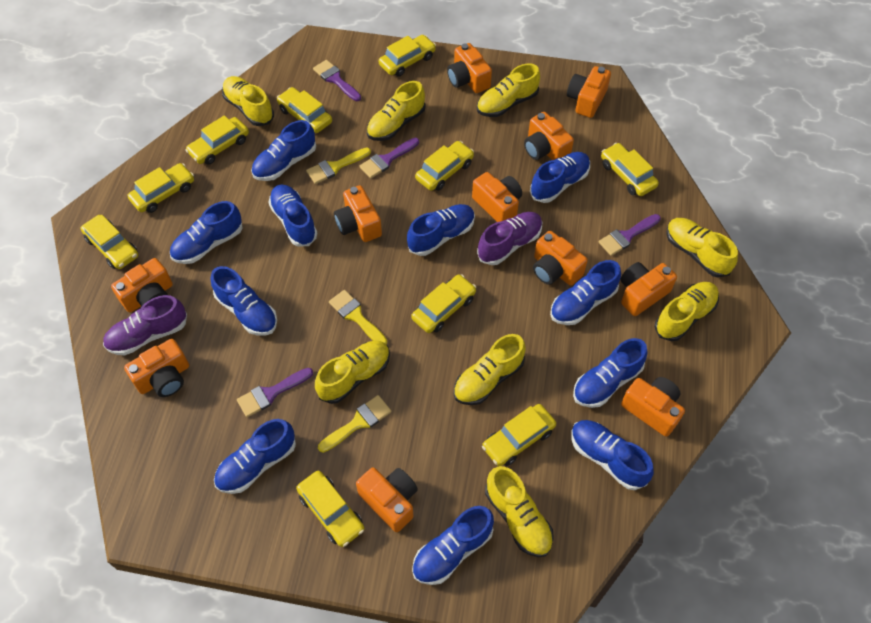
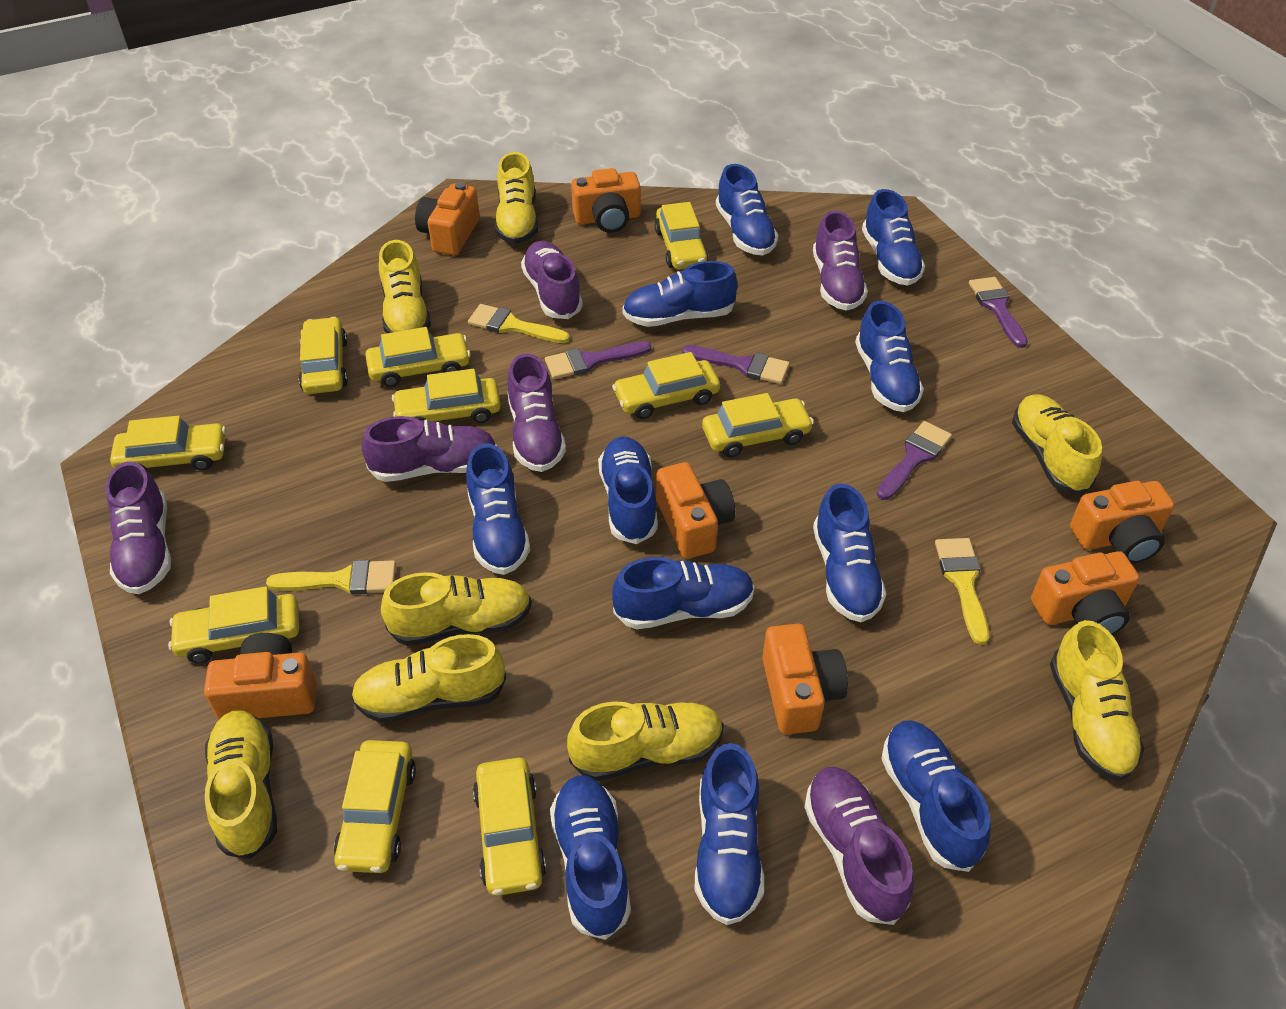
orange camera: 11 -> 7
purple shoe: 2 -> 6

